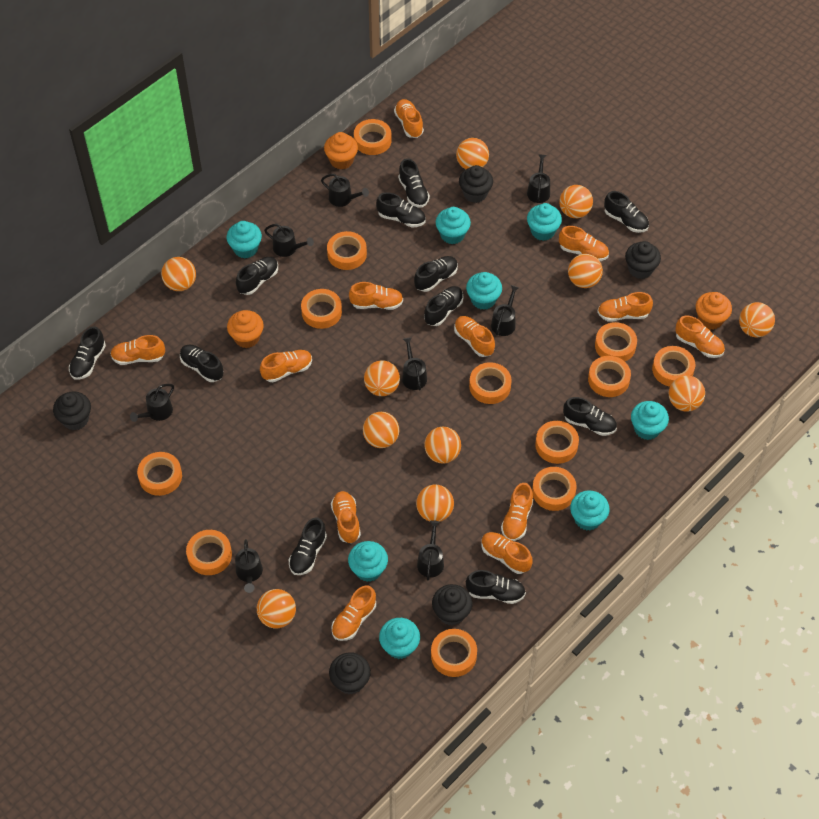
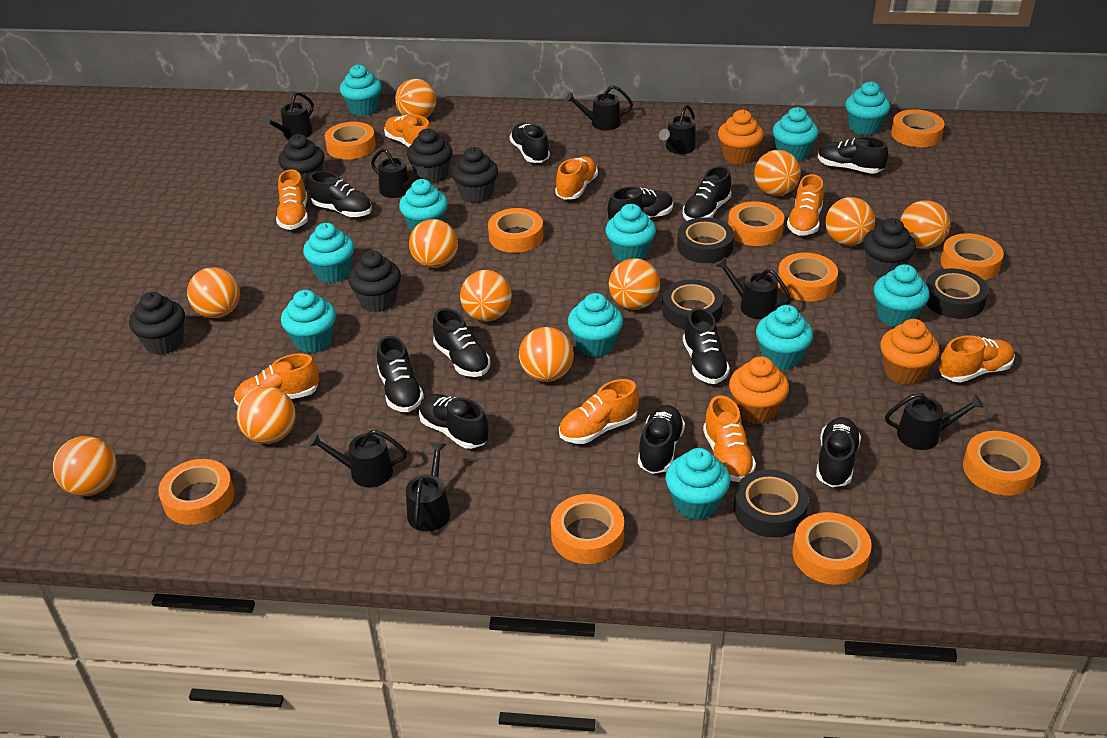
black cupcake: 5 -> 6
black tape: 0 -> 4
orange shoe: 12 -> 8
orange tape: 12 -> 10
turquoise cupcake: 8 -> 11

